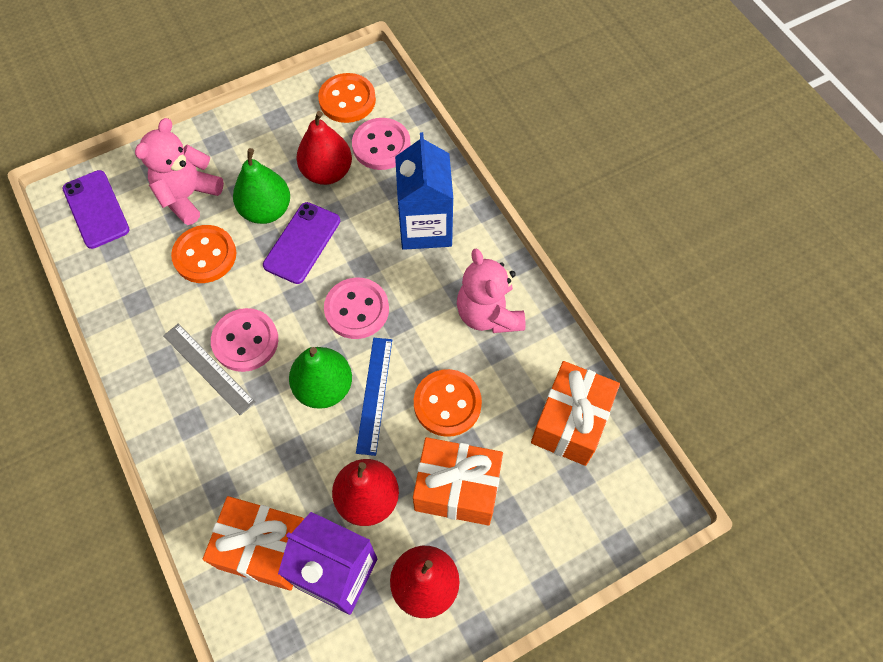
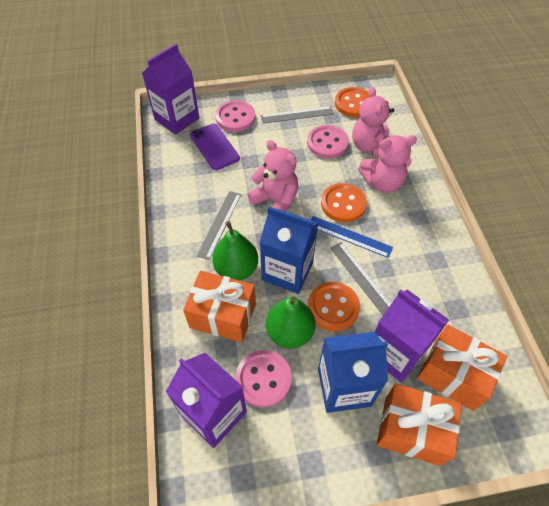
blue carton: 1 -> 2
grey ruler: 1 -> 3
pink teddy bear: 2 -> 3
purple carton: 1 -> 3
purple phone: 2 -> 1
red pear: 3 -> 0

